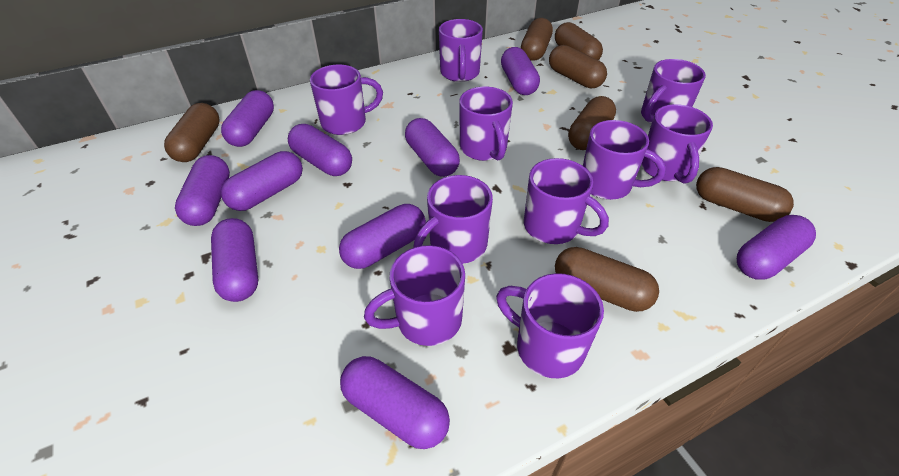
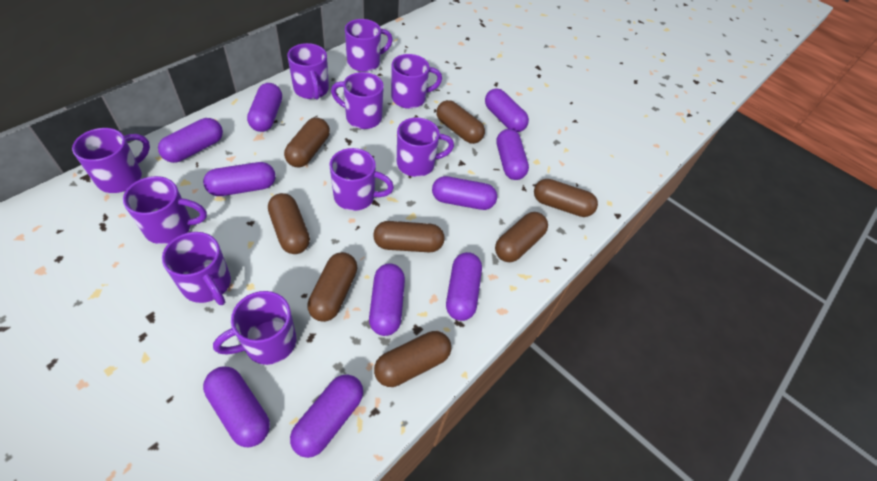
brown capsule: 7 -> 8

